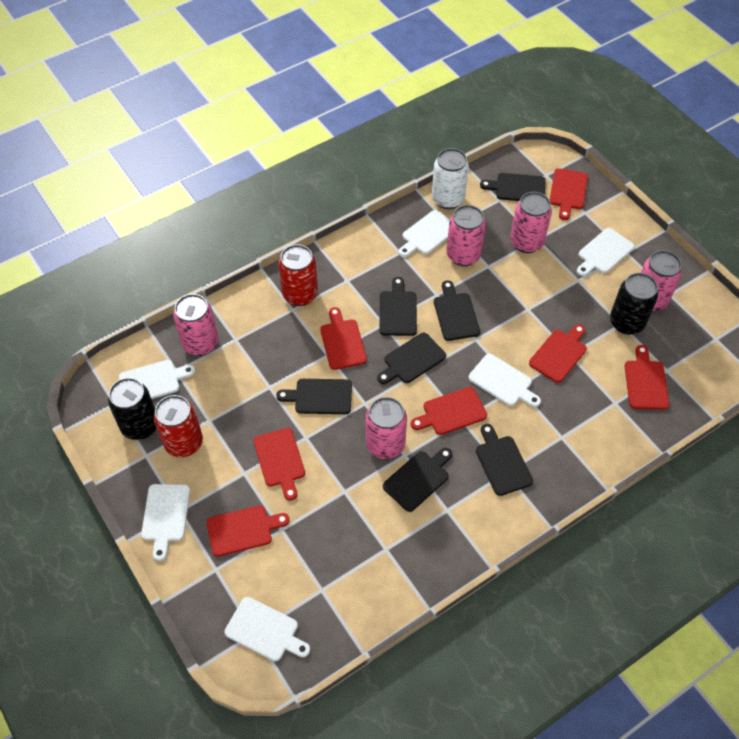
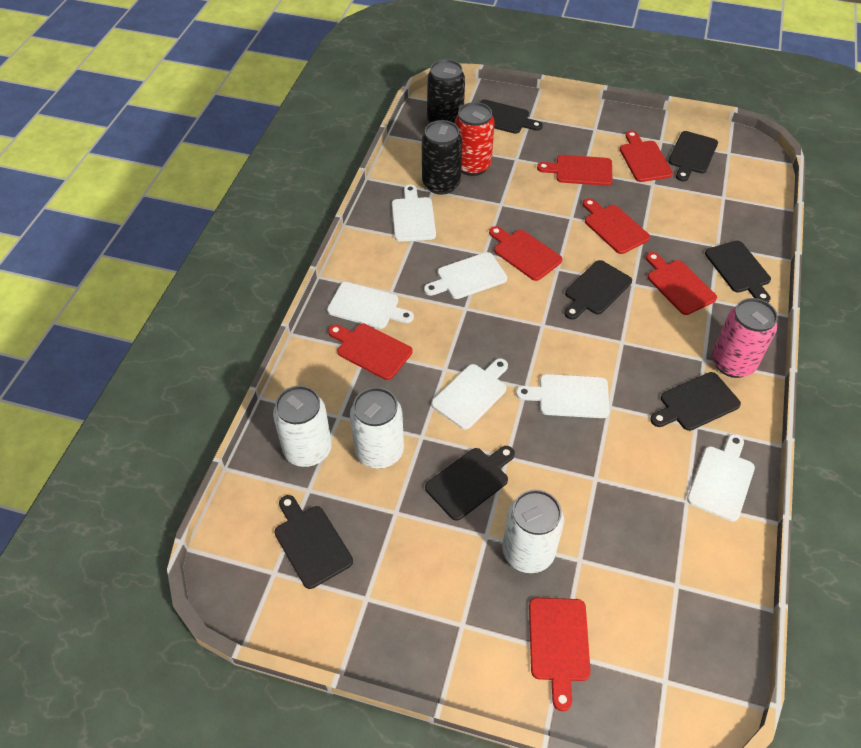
pink can: 5 -> 1
red can: 2 -> 1
white can: 1 -> 3

